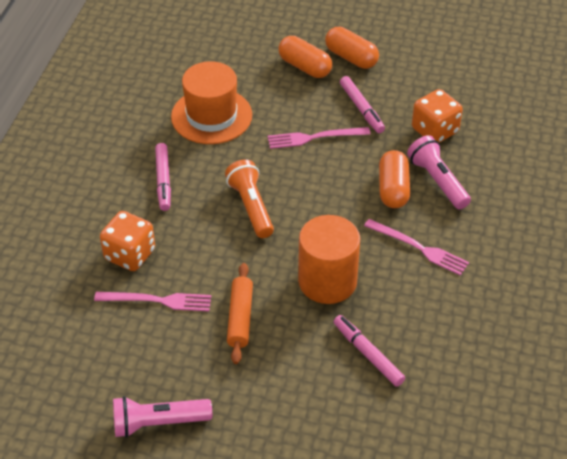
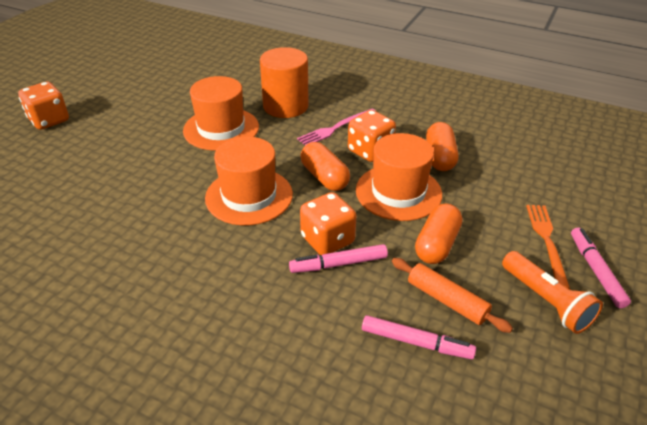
orange dice: 2 -> 3
orange fork: 0 -> 1
orange hat: 1 -> 3
pink flashlight: 2 -> 0
pink fork: 3 -> 1

